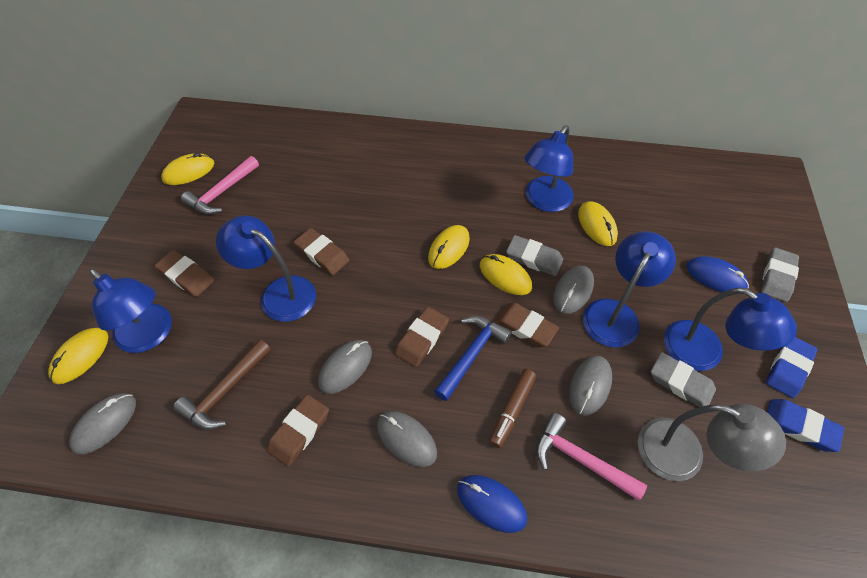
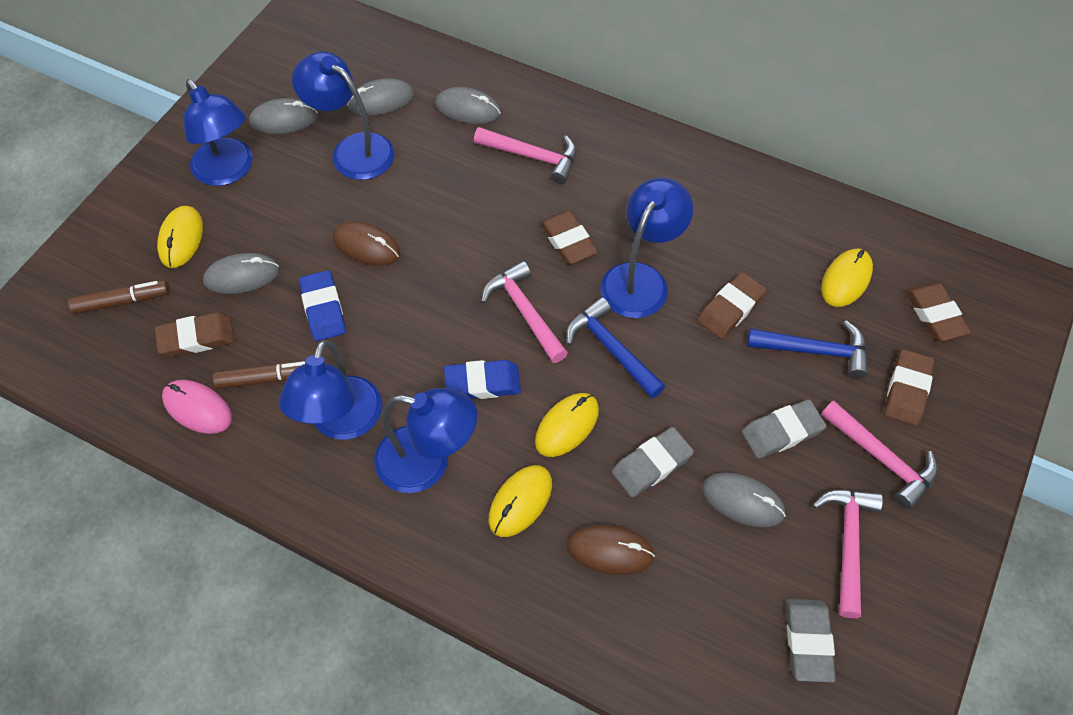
blue hammer: 1 -> 2
blue mouse: 2 -> 0
brown hammer: 1 -> 0
brown marker: 1 -> 2
brown mouse: 0 -> 2
grey lamp: 1 -> 0
pink hammer: 2 -> 4
pink mouse: 0 -> 1
yellow mouse: 5 -> 4

